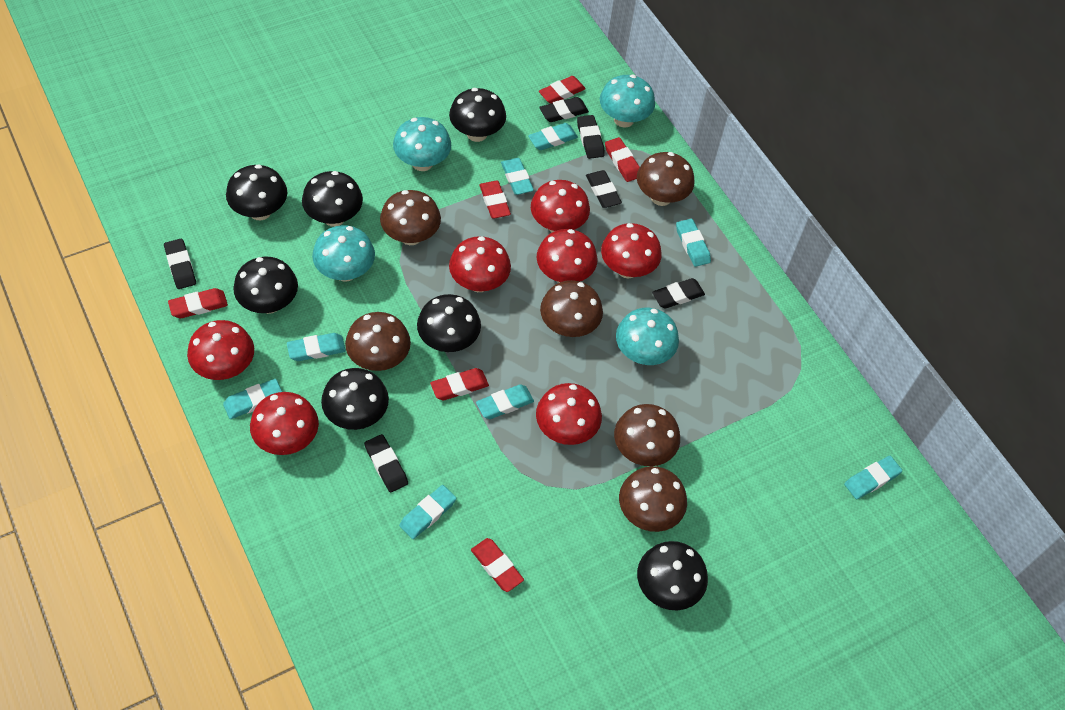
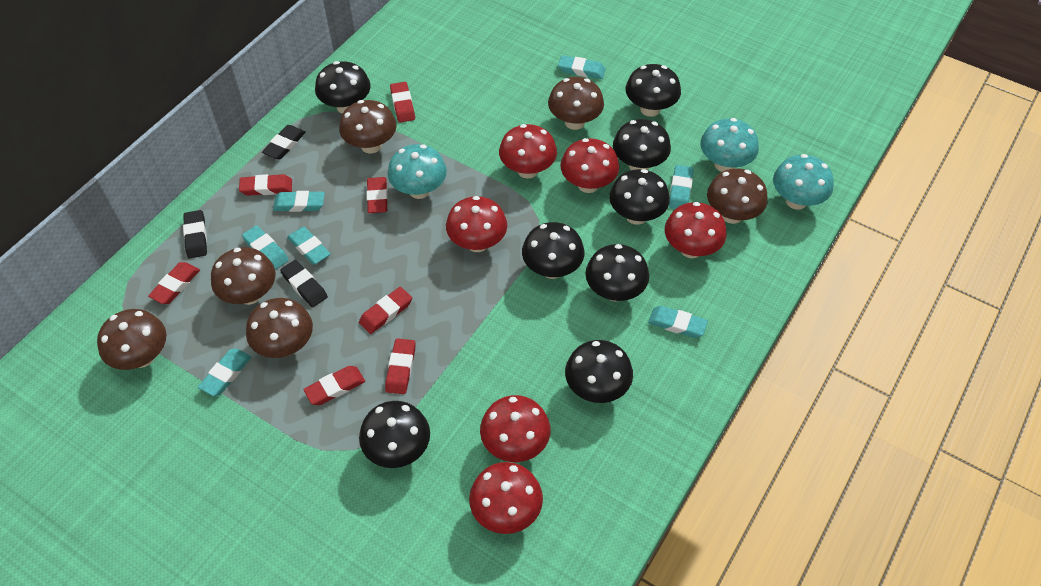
black eraser: 6 -> 3
black mushroom: 7 -> 8
red eraser: 6 -> 7
red mushroom: 7 -> 6
turquoise eraser: 8 -> 7
turquoise mushroom: 4 -> 3

